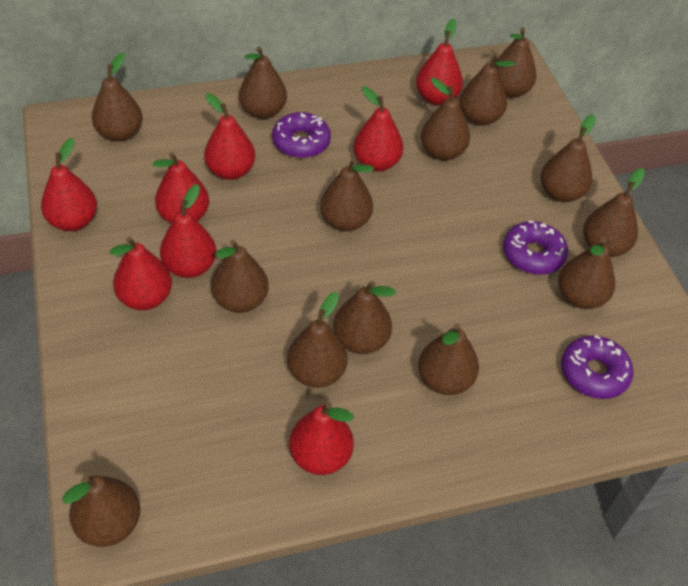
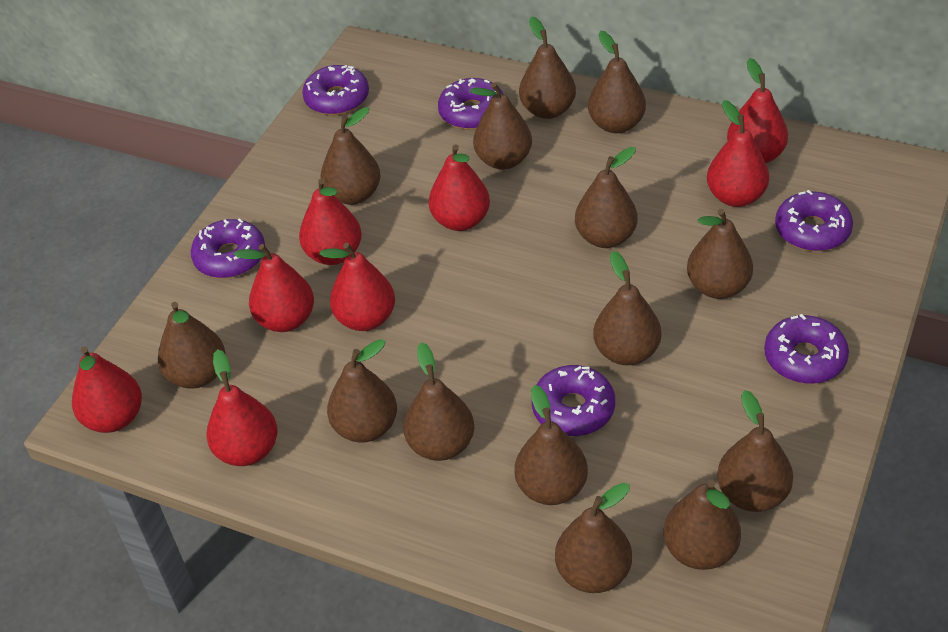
purple donut: 3 -> 6

